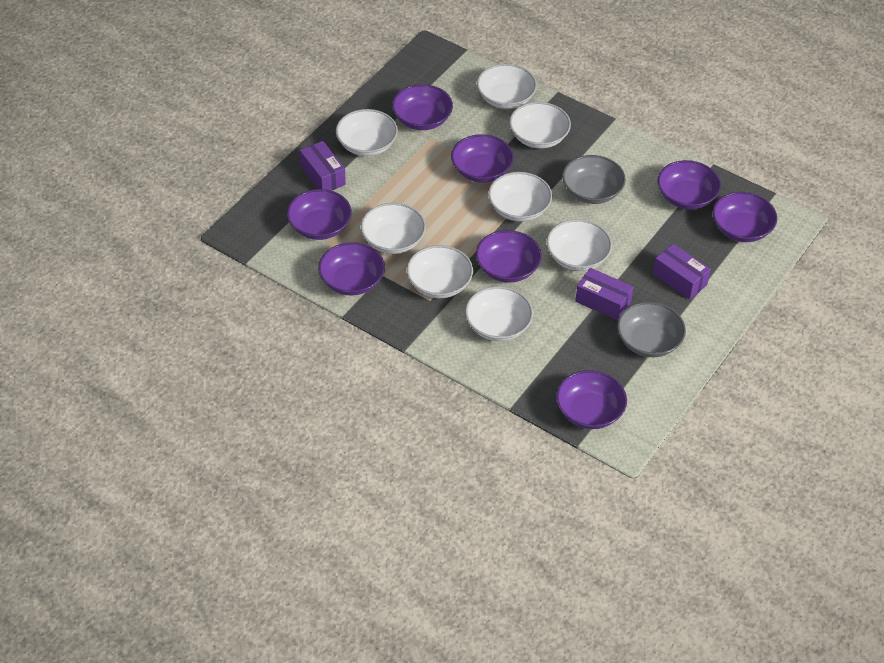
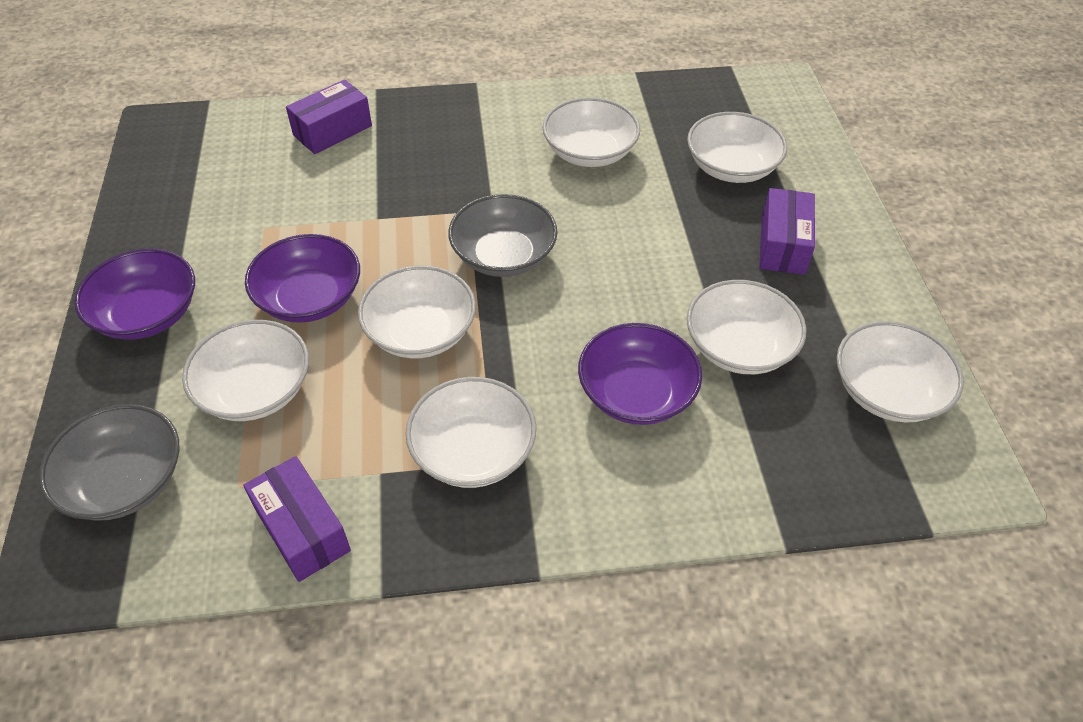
purple bowl: 8 -> 3
white bowl: 8 -> 7

